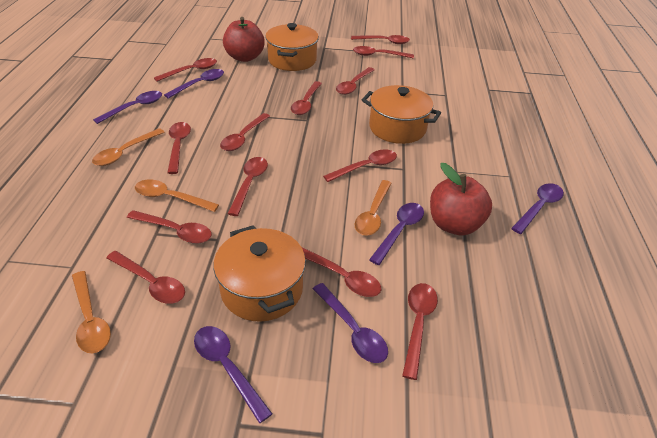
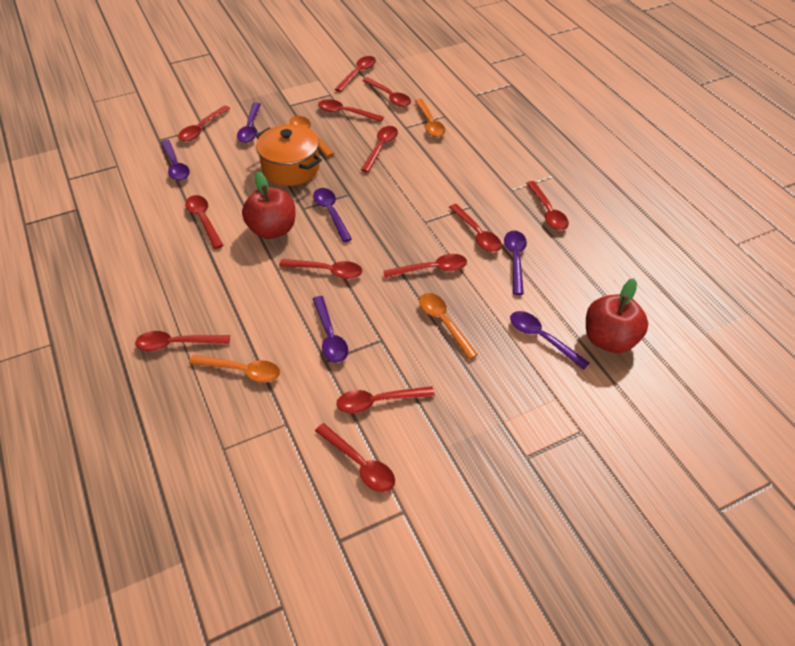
orange pot: 3 -> 1

